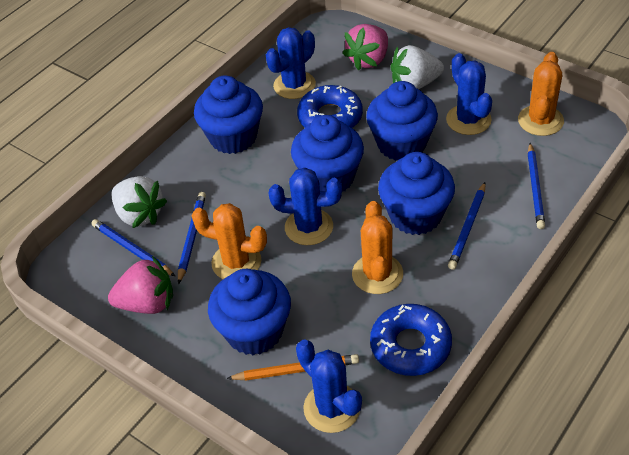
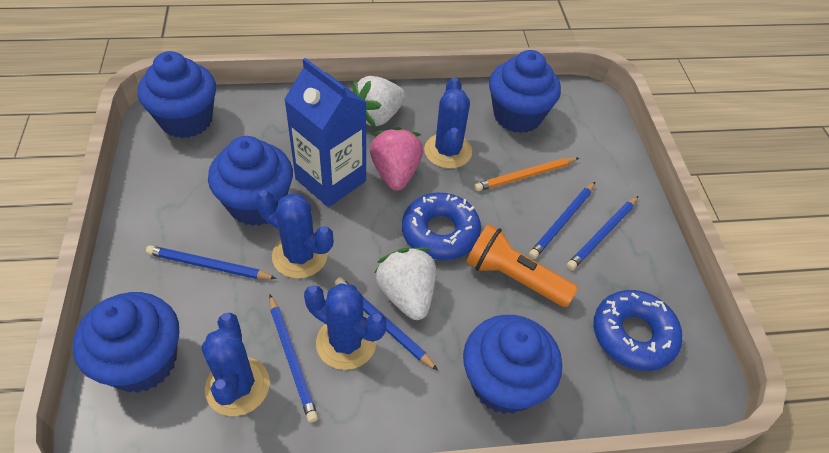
blue carton: 0 -> 1
blue pencil: 4 -> 5
orange cactus: 3 -> 0
orange flashlight: 0 -> 1
pink strawberry: 2 -> 1

